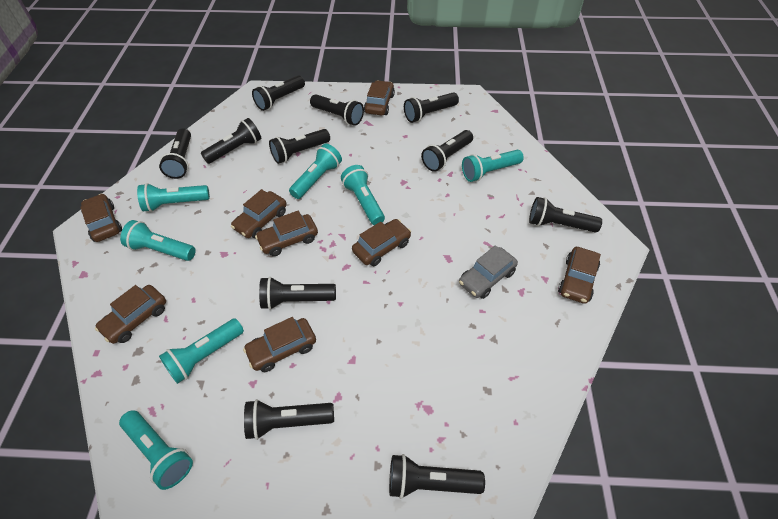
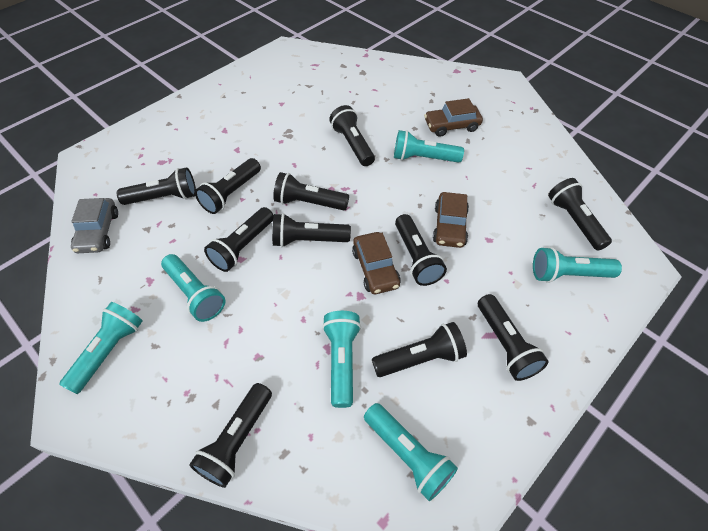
brown car: 8 -> 3
turquoise flashlight: 7 -> 6

